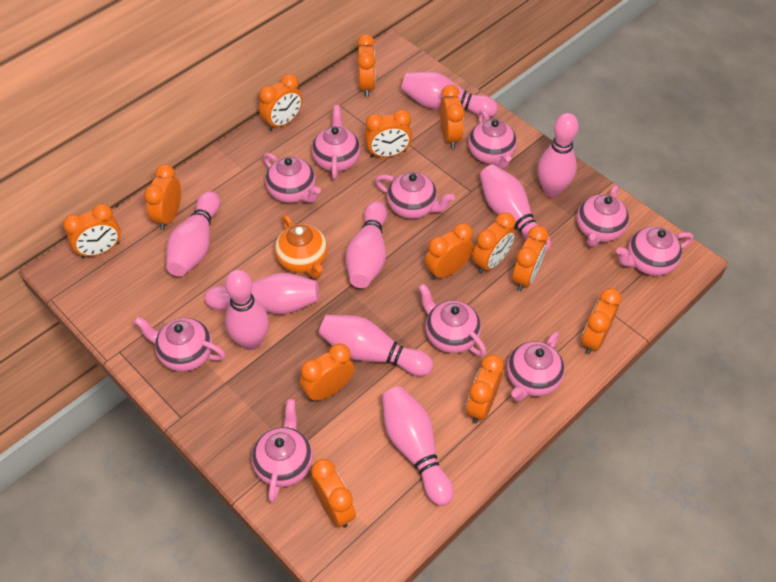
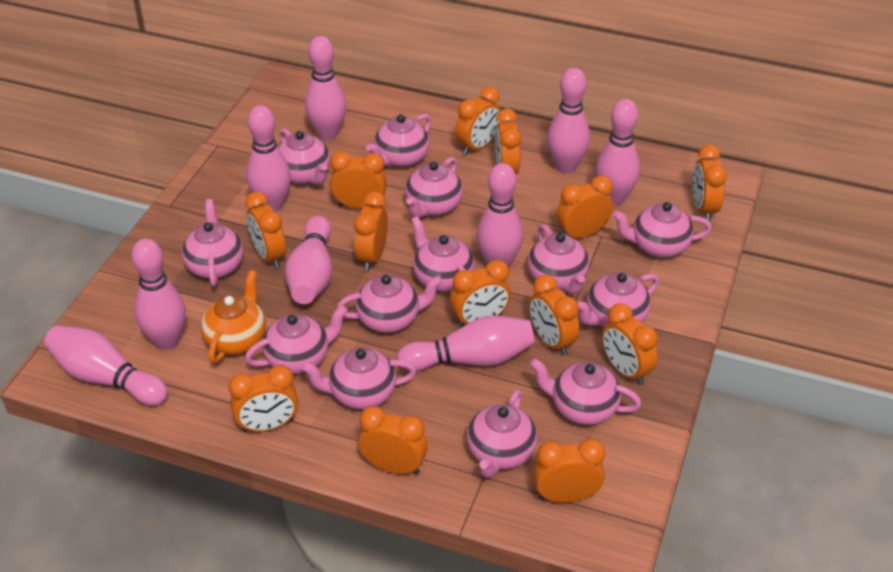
pink teapot: 10 -> 13

